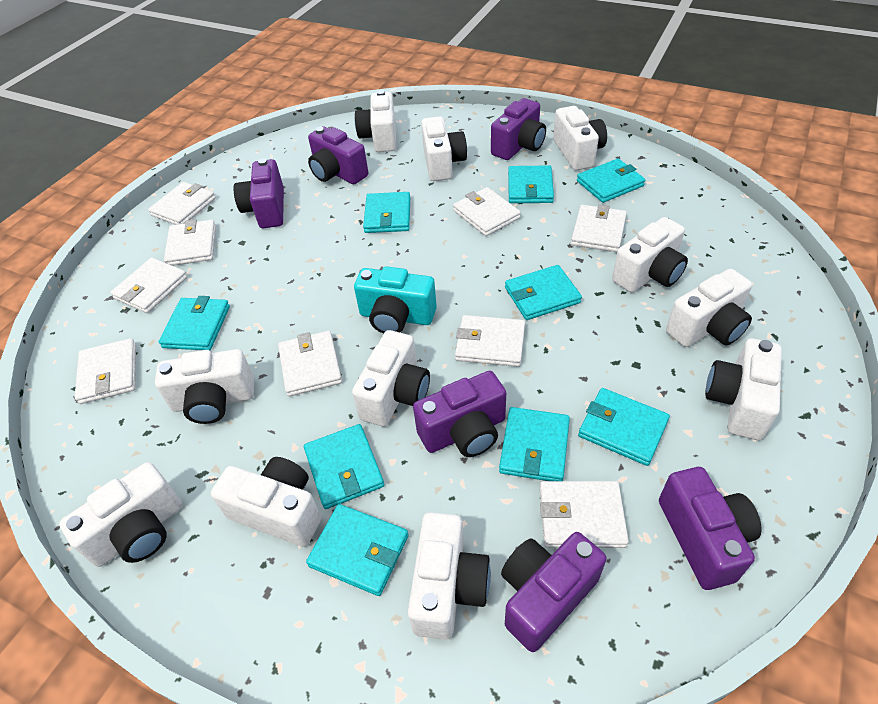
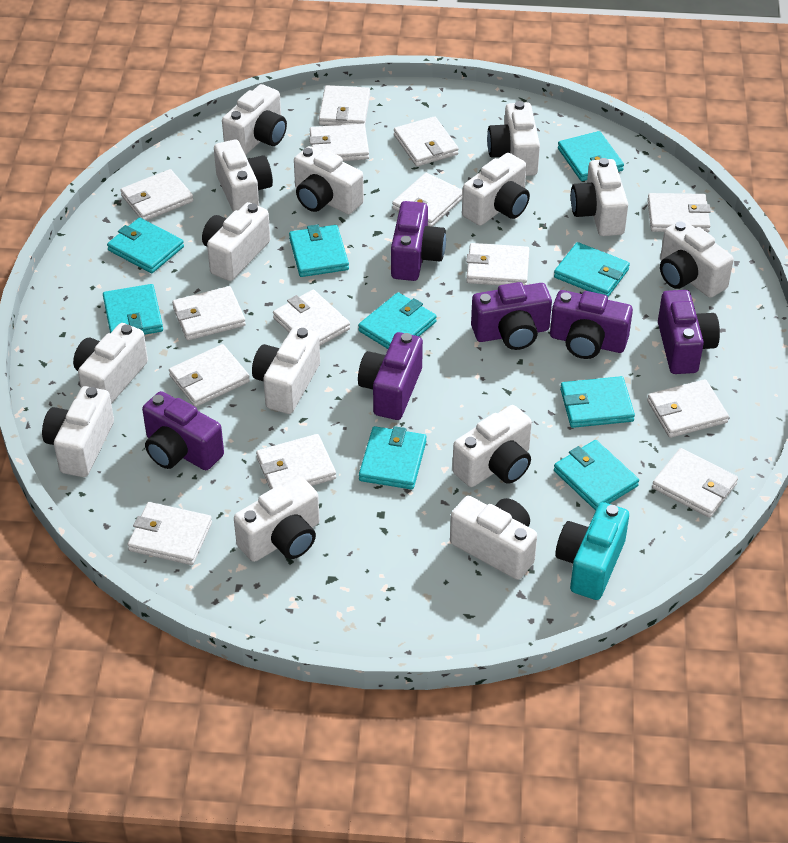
white camera: 11 -> 14
white wallet: 9 -> 14

